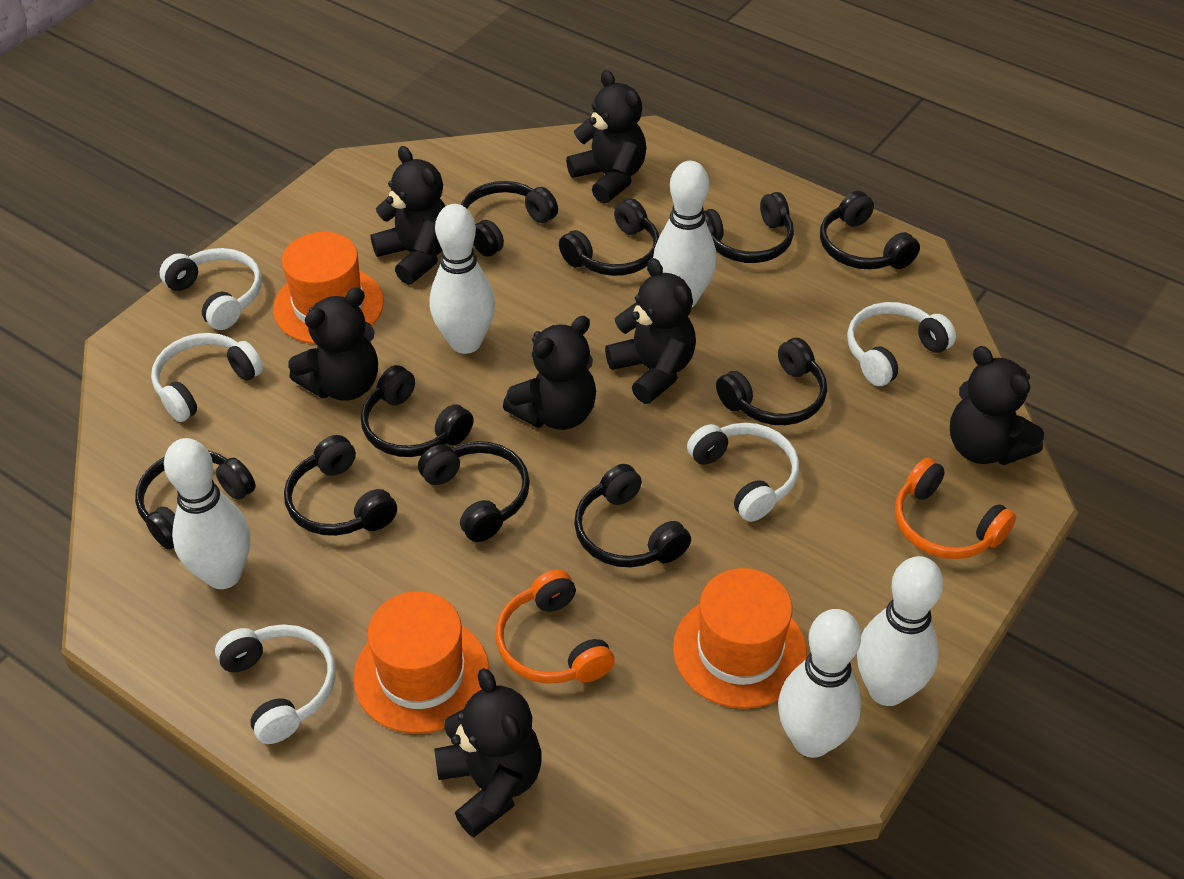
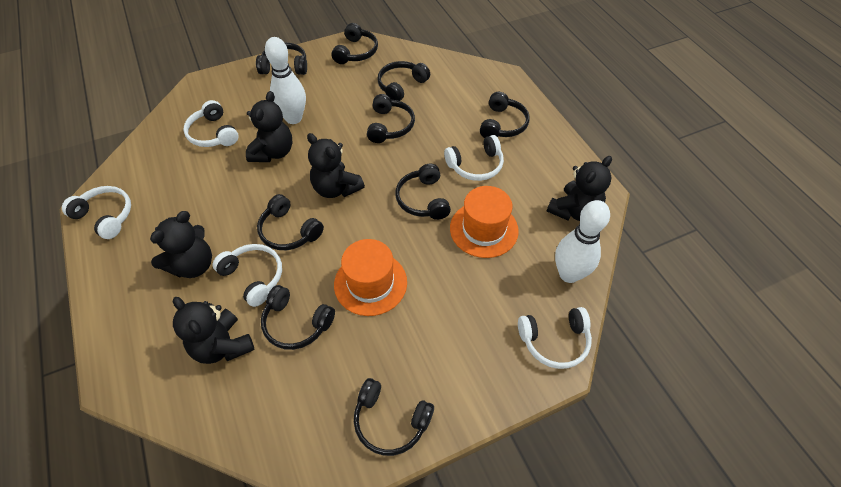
black headphones: 10 -> 9
black teddy bear: 7 -> 5
orange hat: 3 -> 2
orange headphones: 2 -> 0
white bowling pin: 5 -> 2

